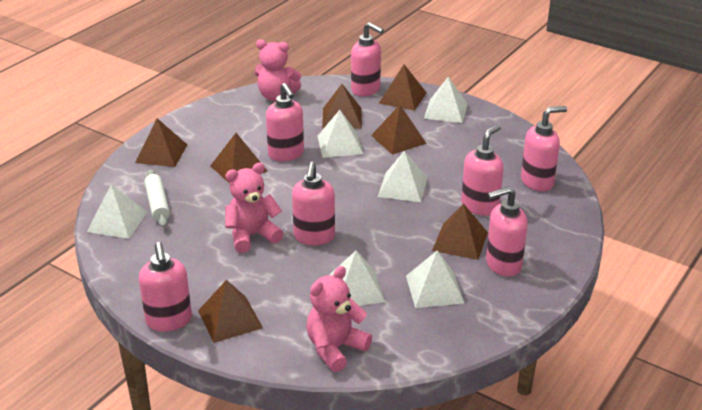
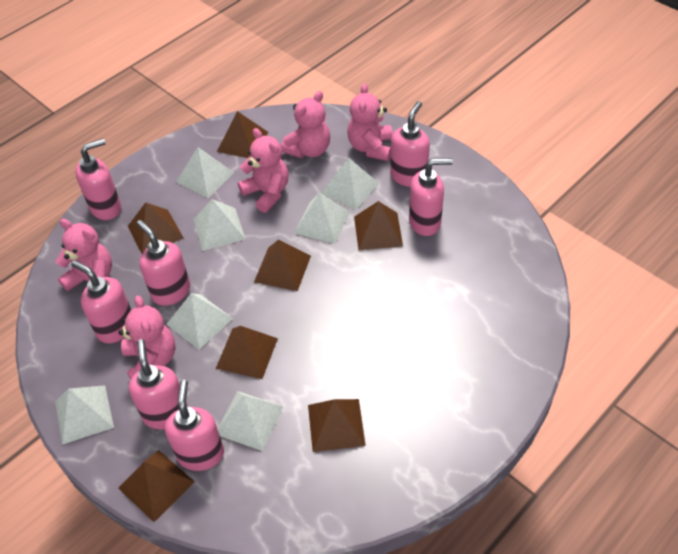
pink teddy bear: 3 -> 5
white pyramid: 6 -> 7
white rolling pin: 1 -> 0

